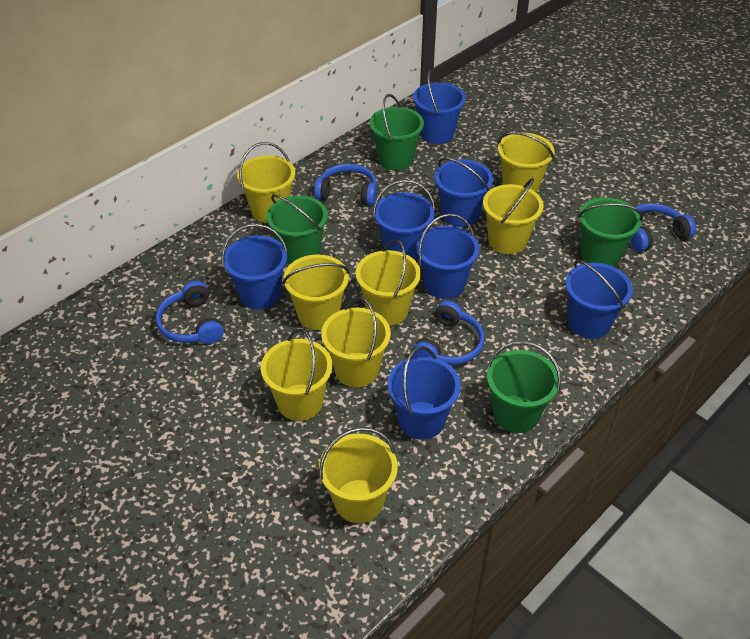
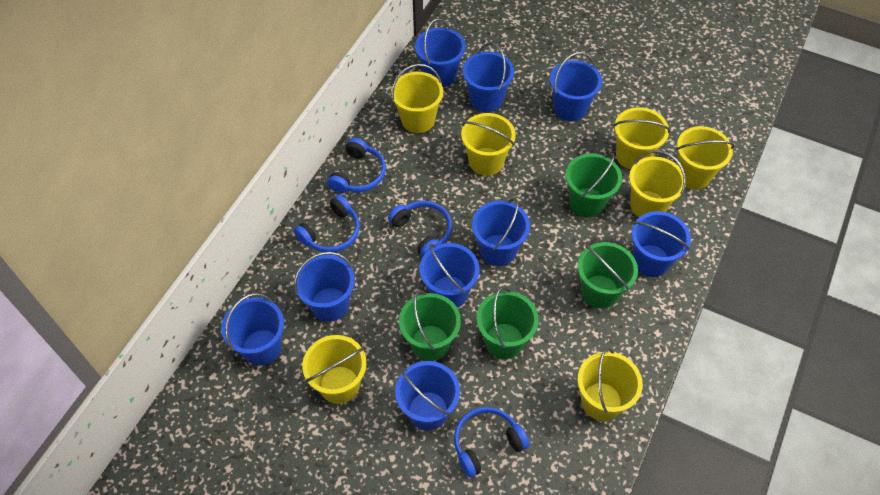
blue bucket: 7 -> 9
yellow bucket: 8 -> 7

